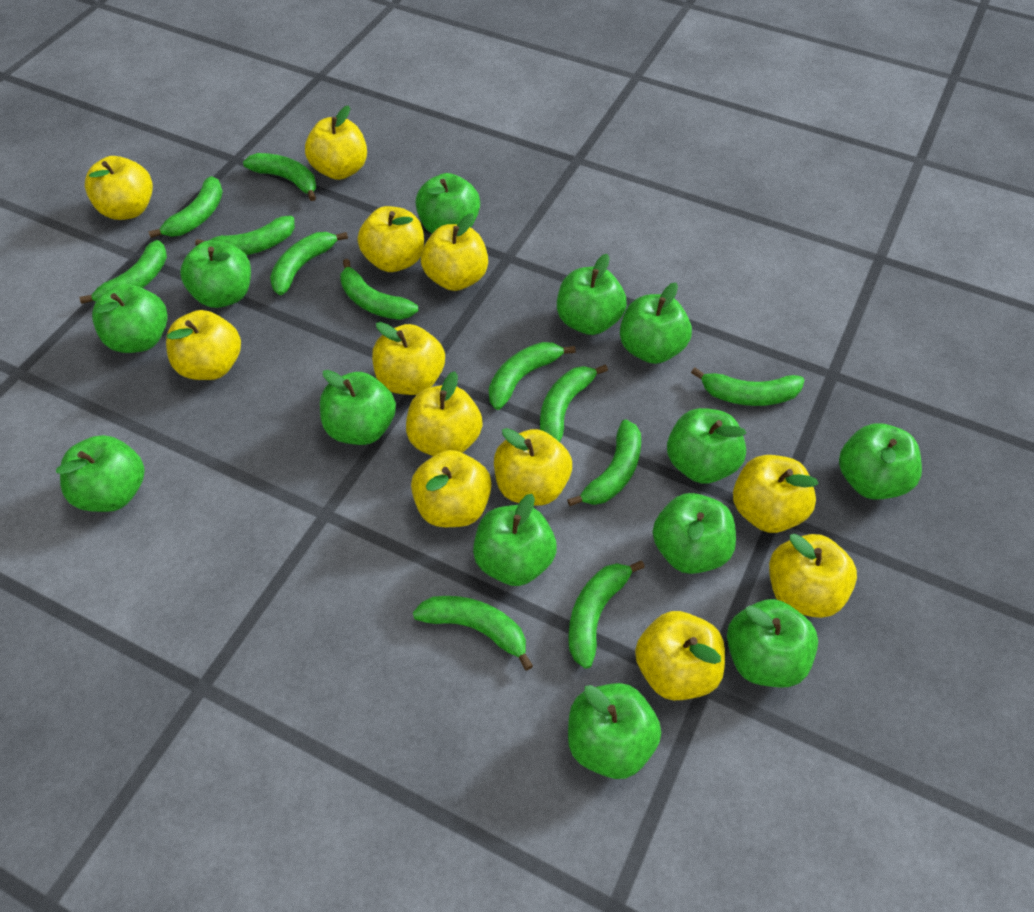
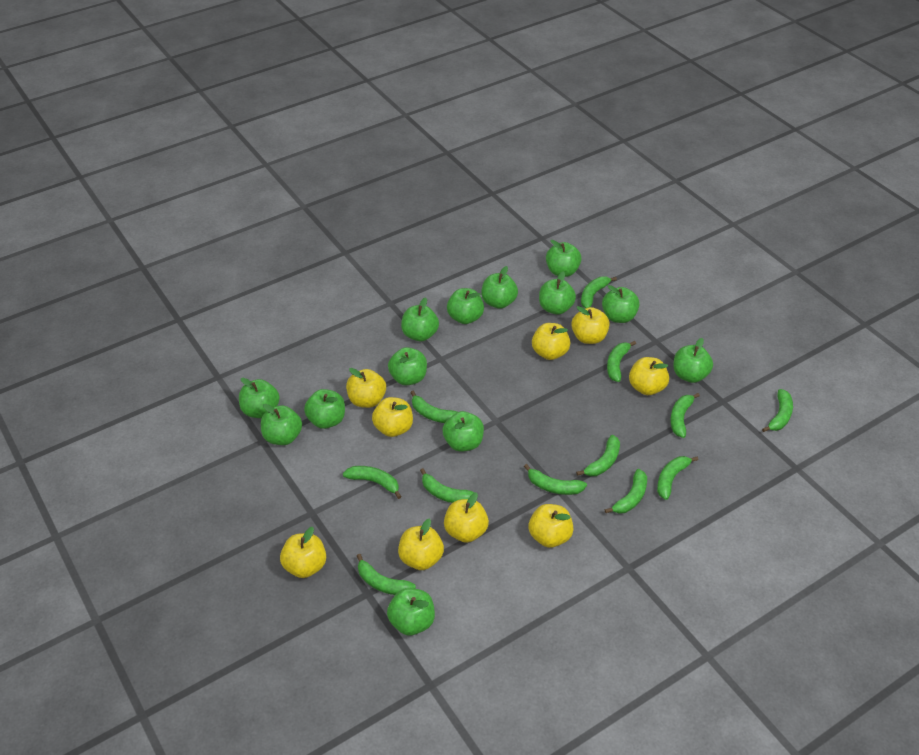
yellow apple: 12 -> 9

